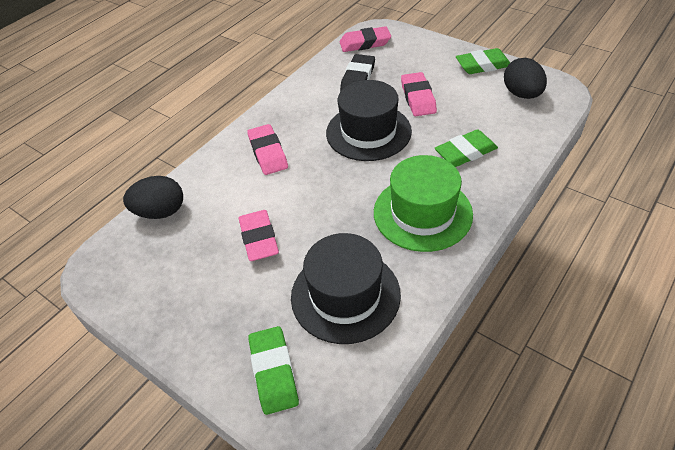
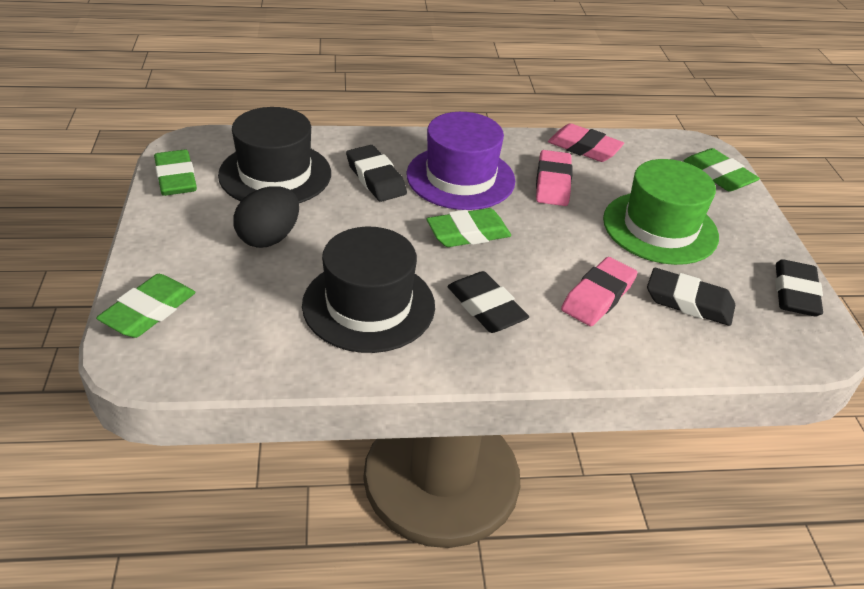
black egg: 2 -> 1
black eraser: 1 -> 4
green eraser: 3 -> 4
pink eraser: 4 -> 3
purple hat: 0 -> 1

